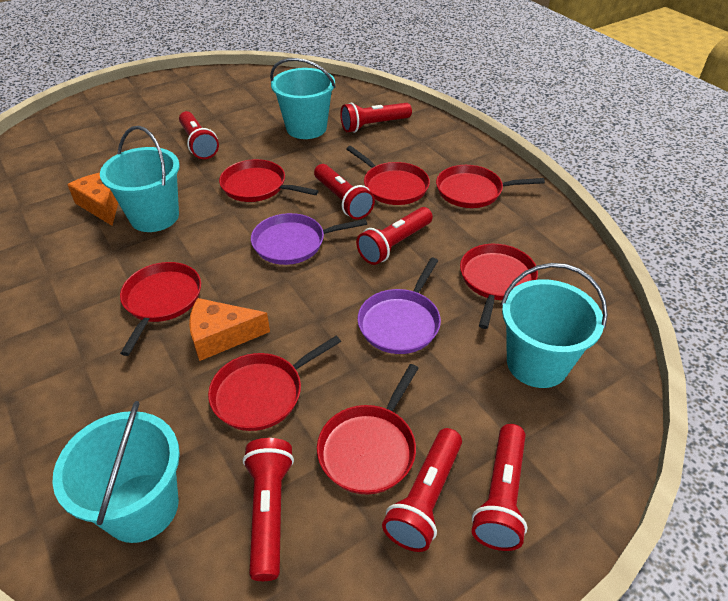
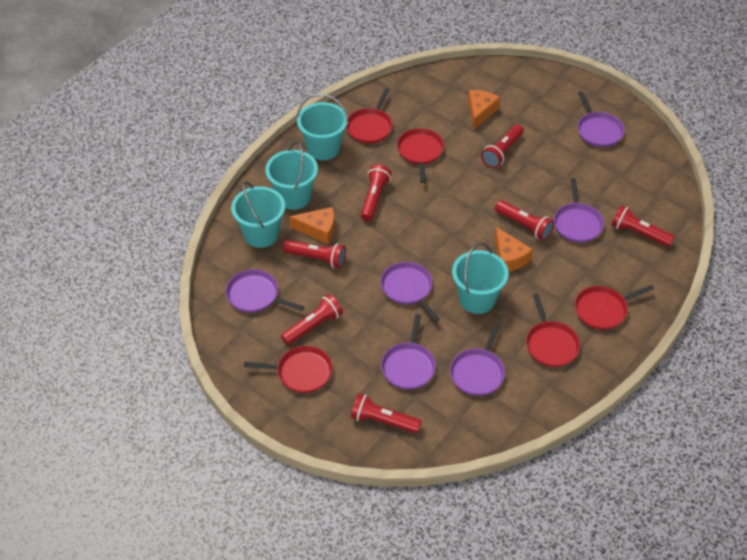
orange cheese: 2 -> 3
purple pan: 2 -> 6
red pan: 7 -> 5

